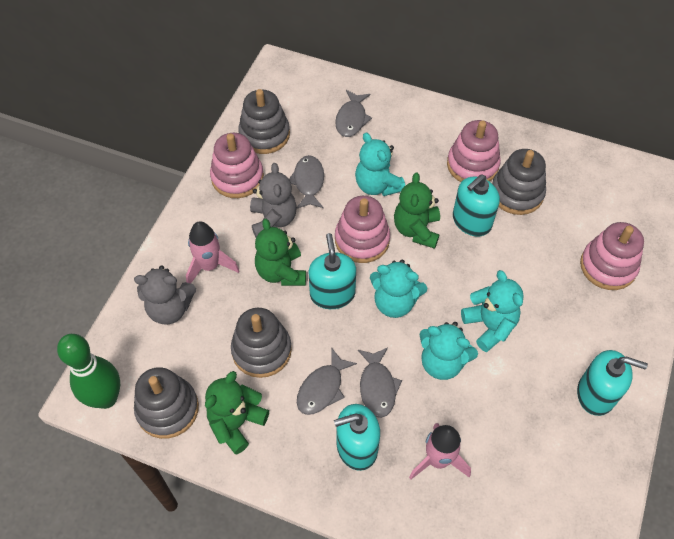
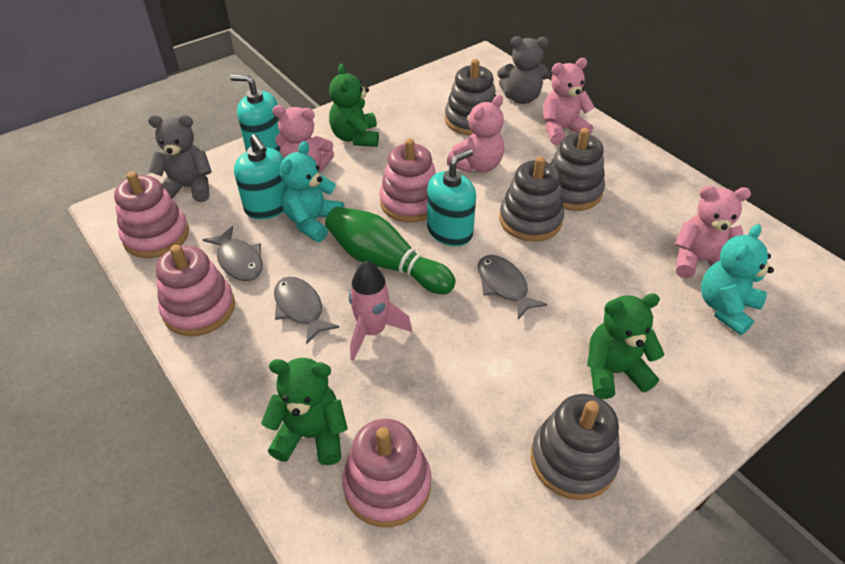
grey fish: 4 -> 3
pink rocket: 2 -> 1
pink teddy bear: 0 -> 4
turquoise soap dispenser: 4 -> 3
turquoise teddy bear: 4 -> 2

